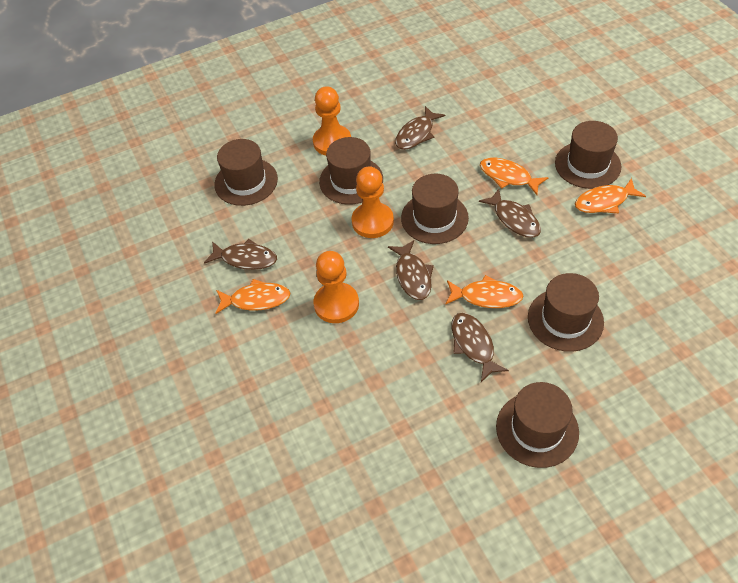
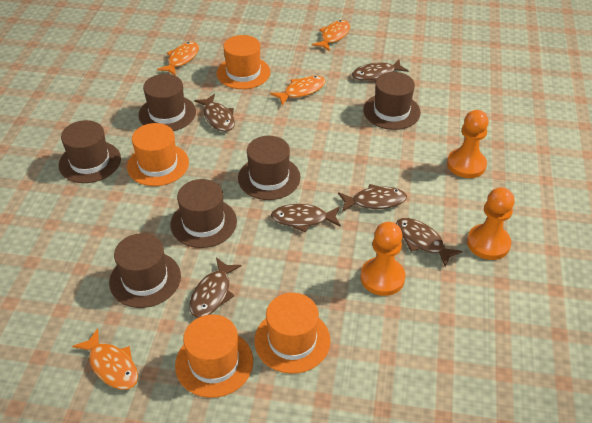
brown fish: 5 -> 6
orange hat: 0 -> 4

